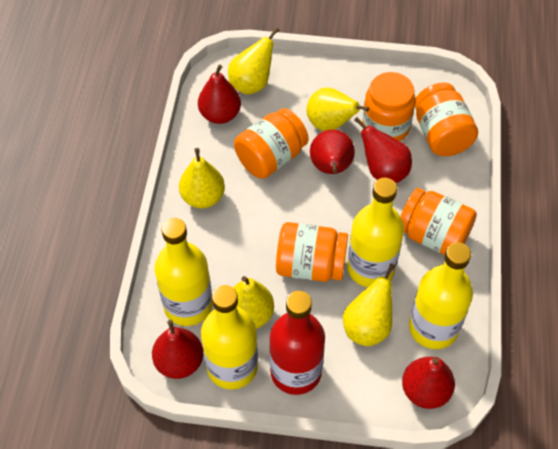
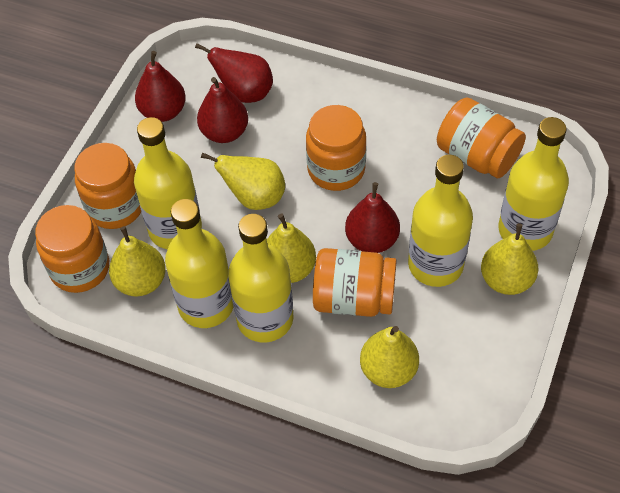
red bottle: 1 -> 0
red pear: 5 -> 4
yellow bottle: 4 -> 5

